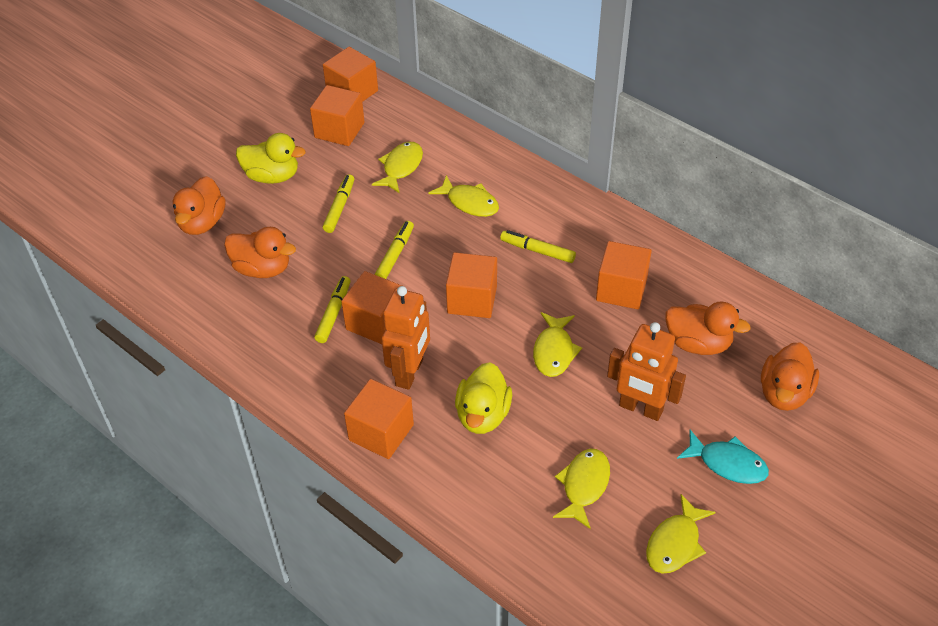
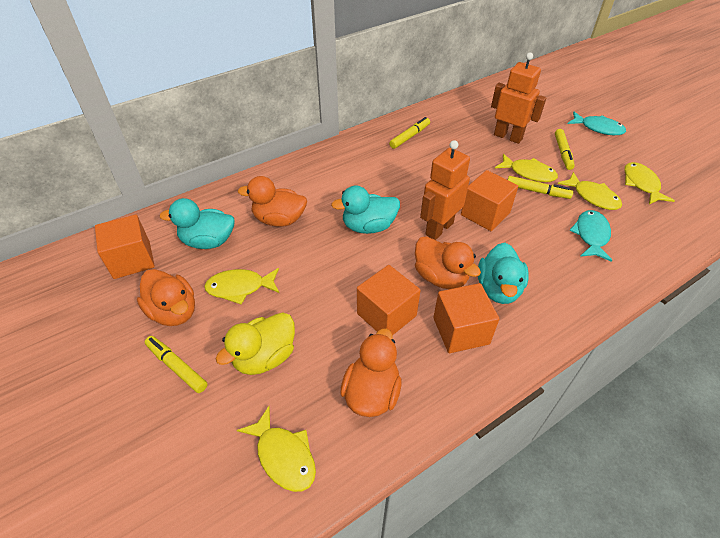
orange cube: 6 -> 4
turquoise duck: 0 -> 3
turquoise fish: 1 -> 2
yellow duck: 2 -> 1

